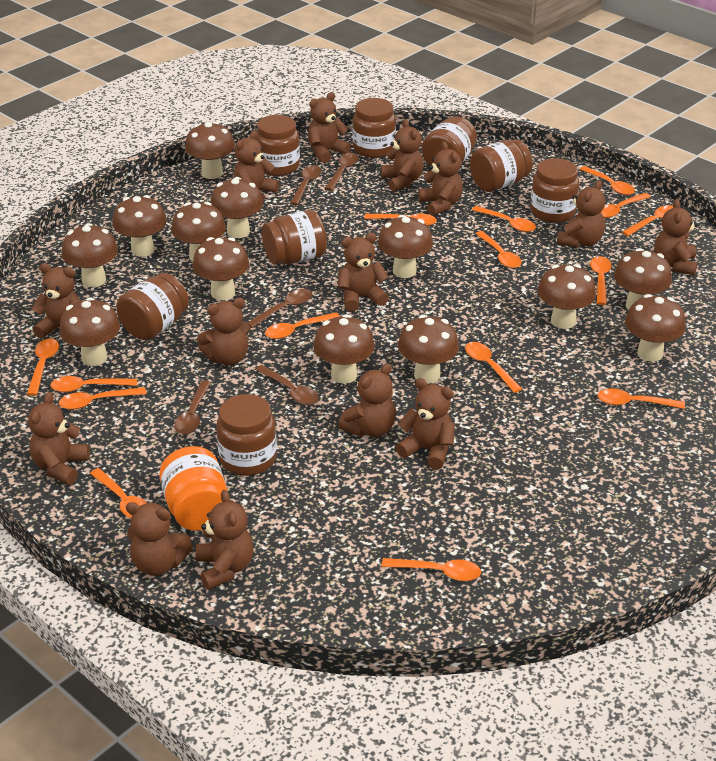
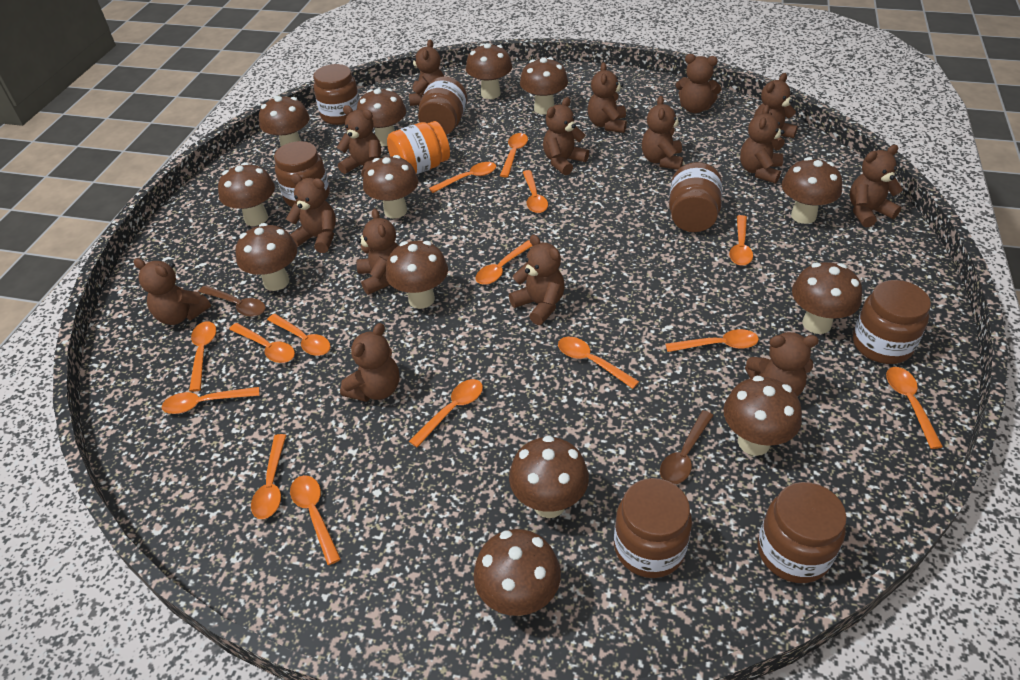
brown jar: 8 -> 7
brown spoon: 5 -> 2
brown teddy bear: 14 -> 15

